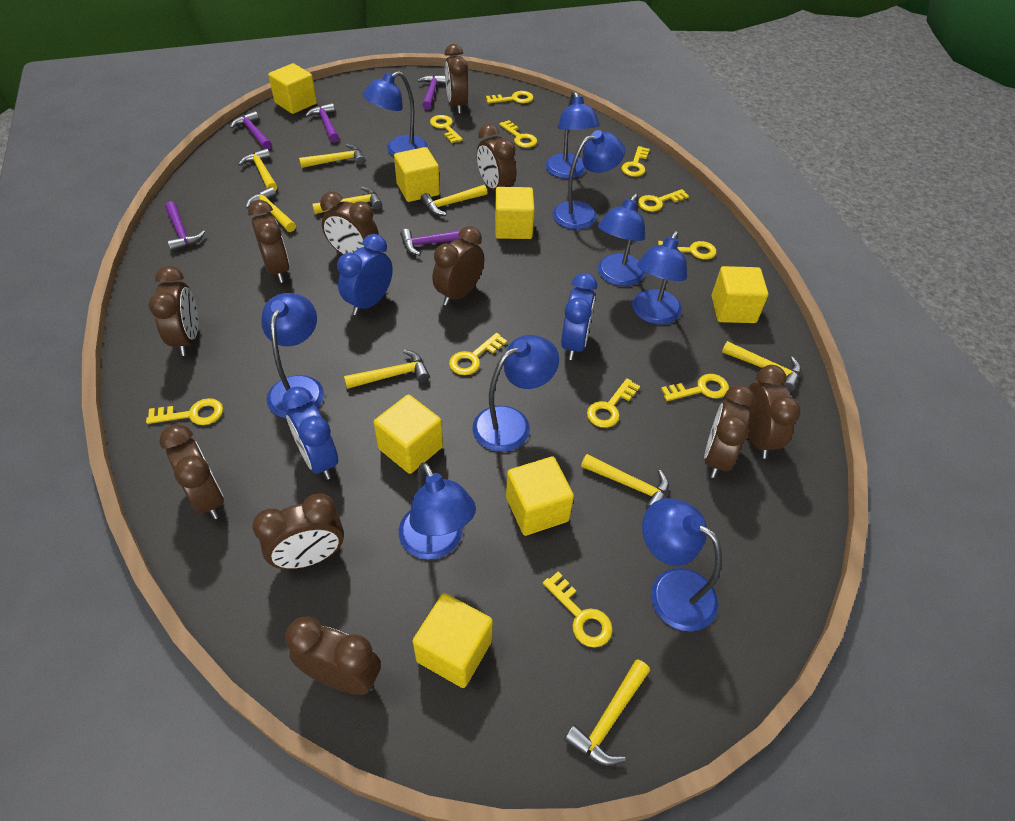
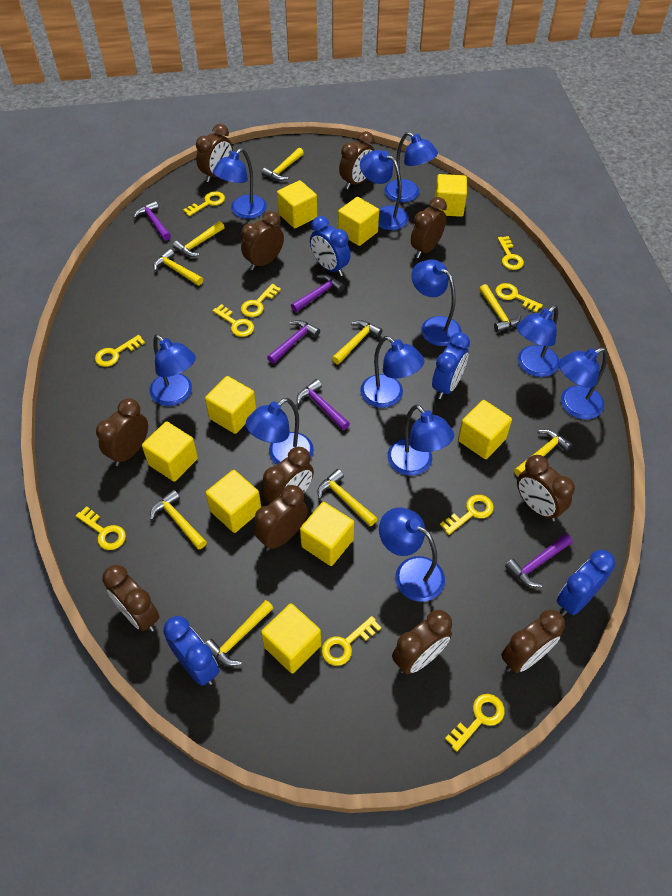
blue clock: 3 -> 4
blue lamp: 9 -> 11
yellow cube: 7 -> 9
yellow key: 11 -> 10

